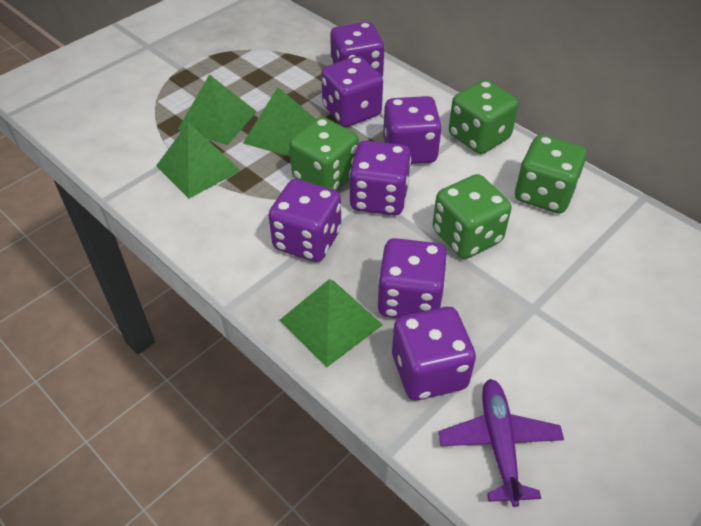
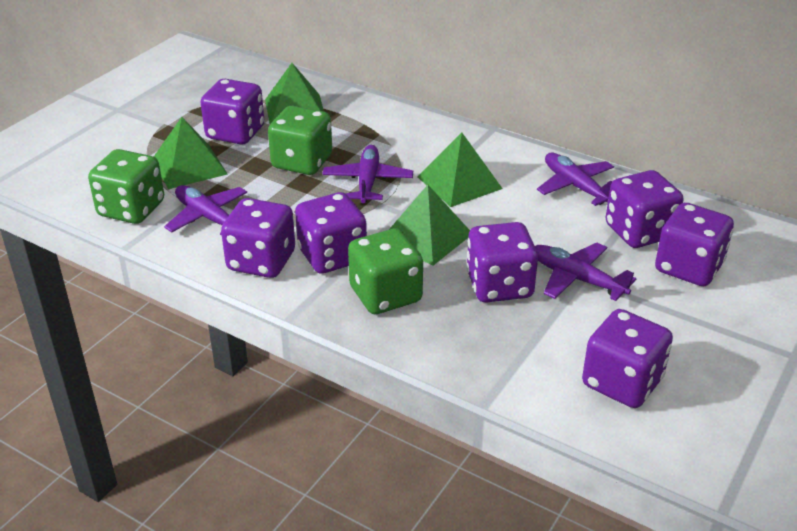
green dice: 4 -> 3
purple plane: 1 -> 4

